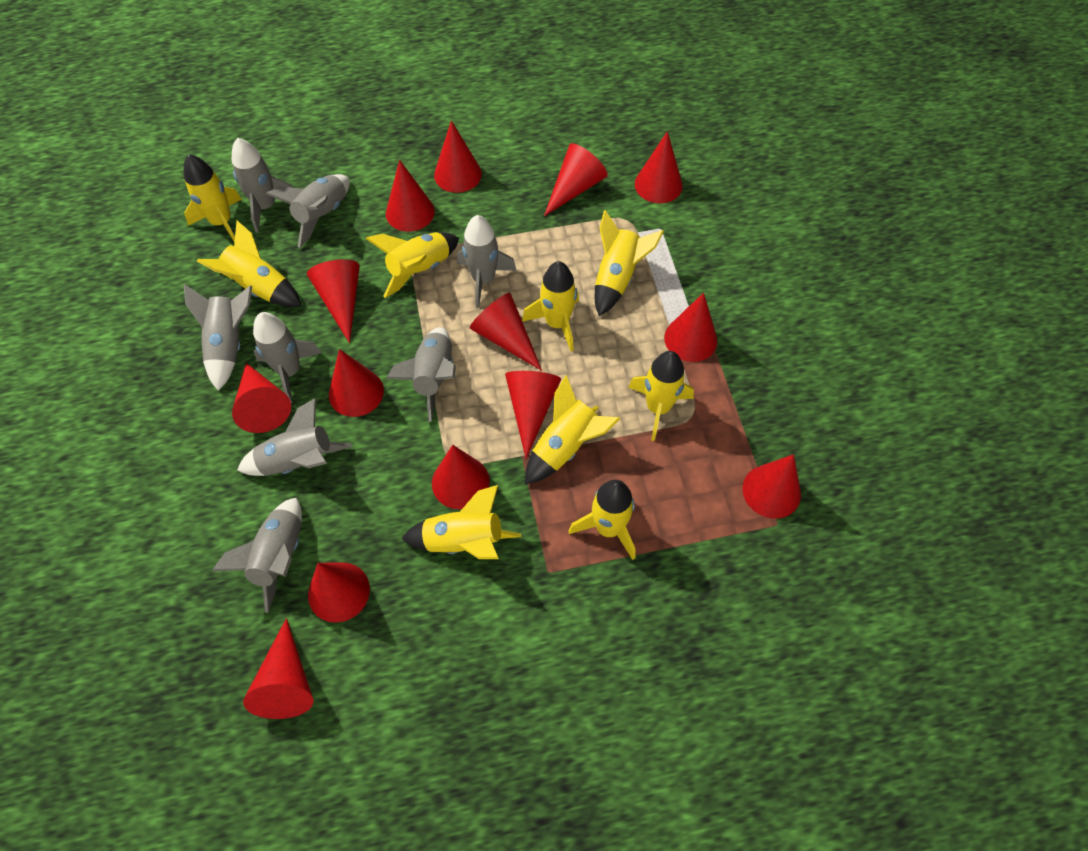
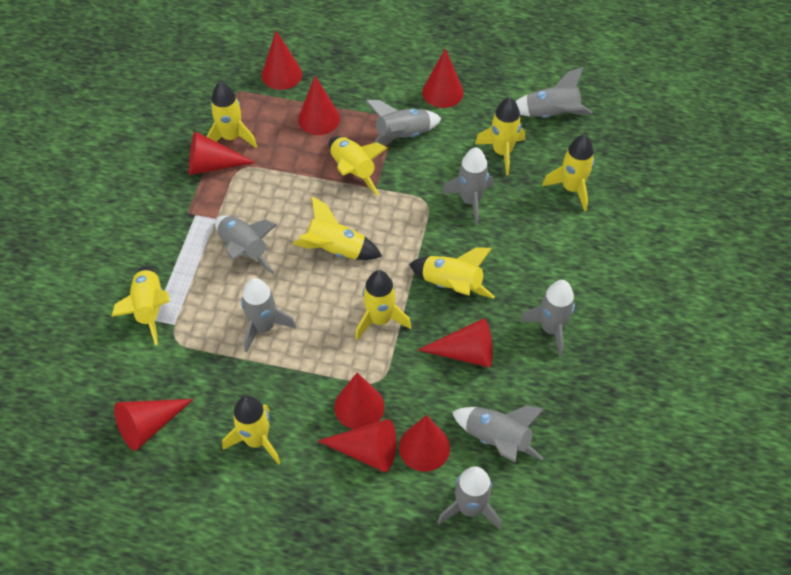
red cone: 14 -> 9

